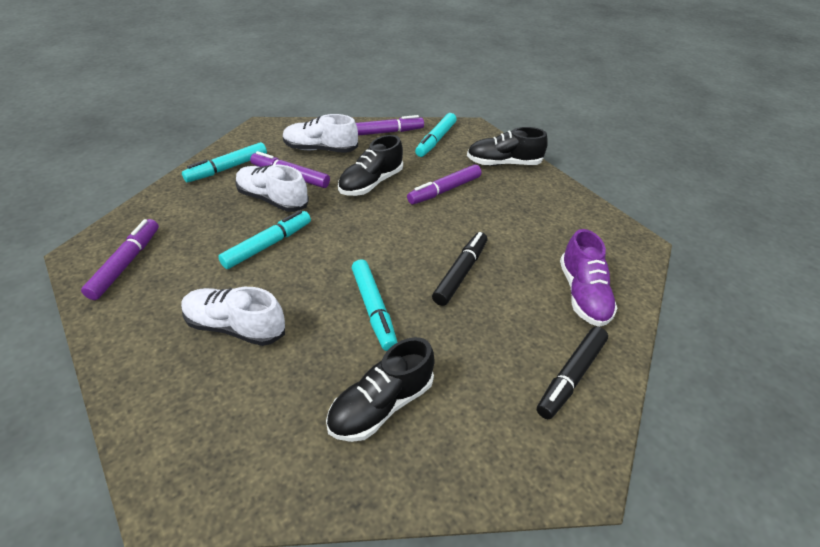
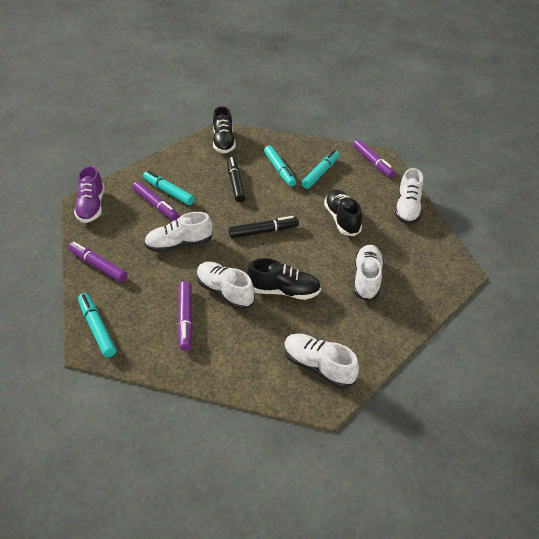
white shoe: 3 -> 5

